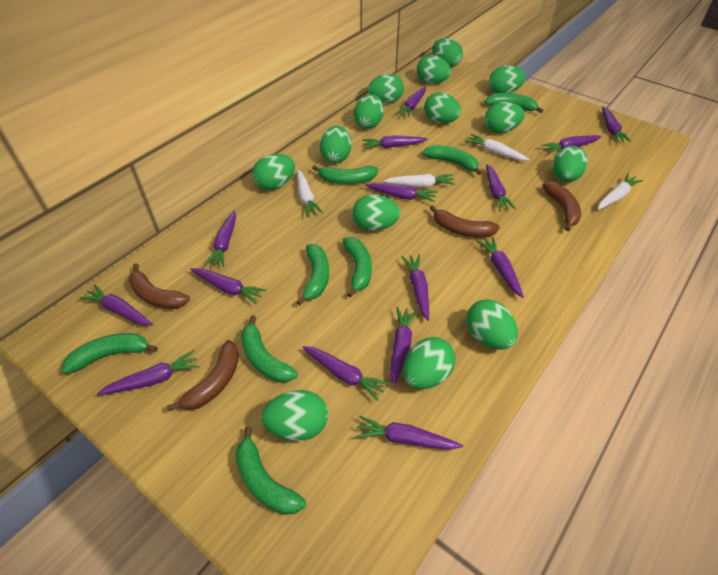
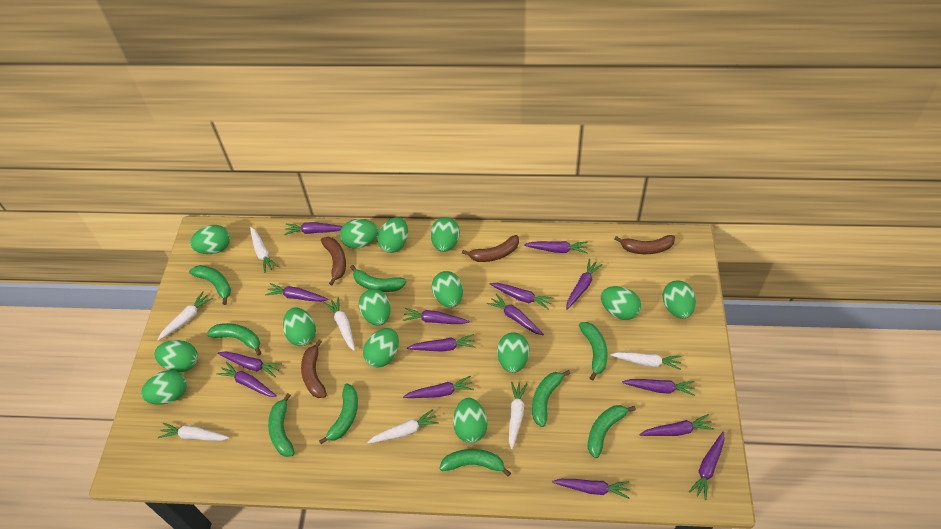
green banana: 8 -> 9
white carrot: 4 -> 7

